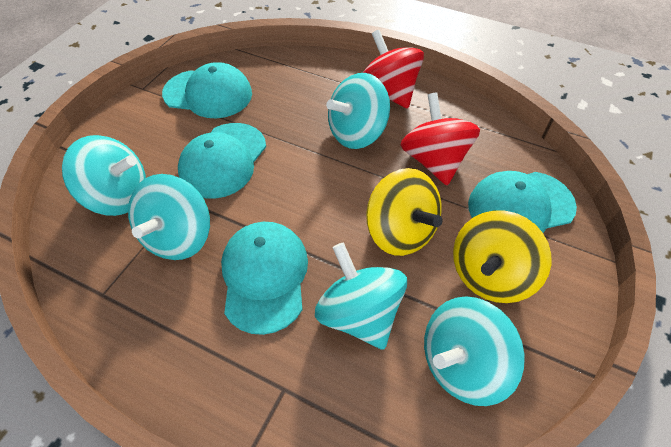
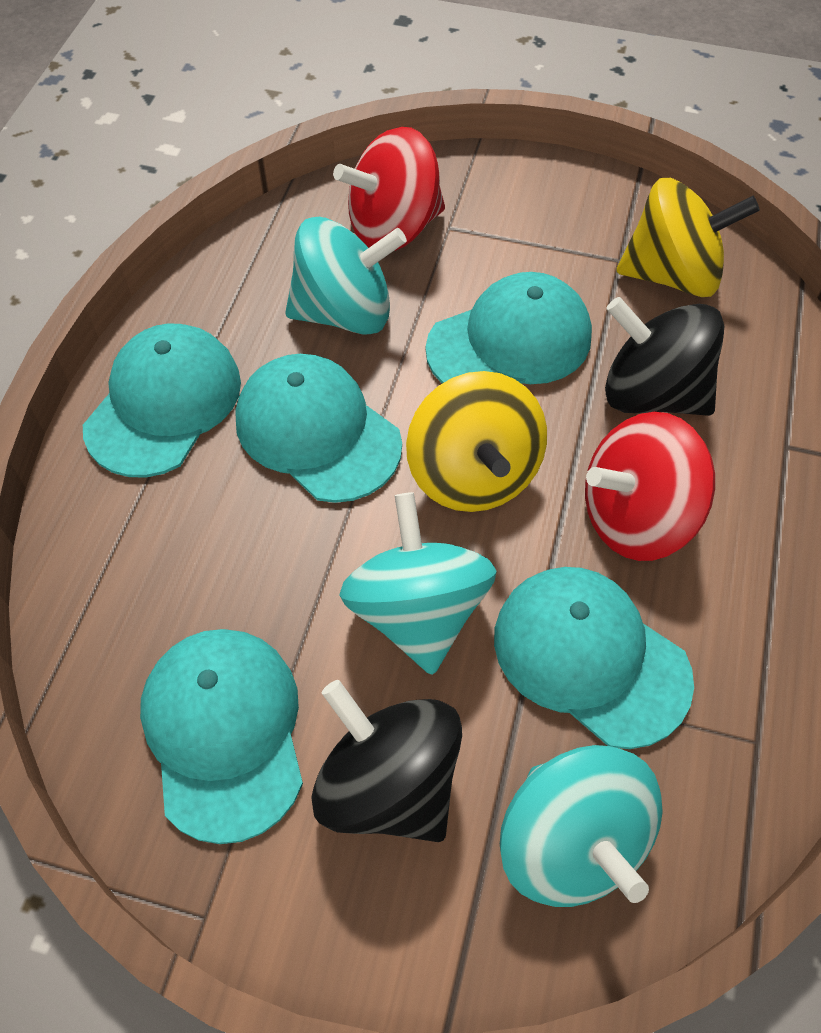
black spinning top: 0 -> 2
turquoise cap: 4 -> 5
turquoise spinning top: 5 -> 3

